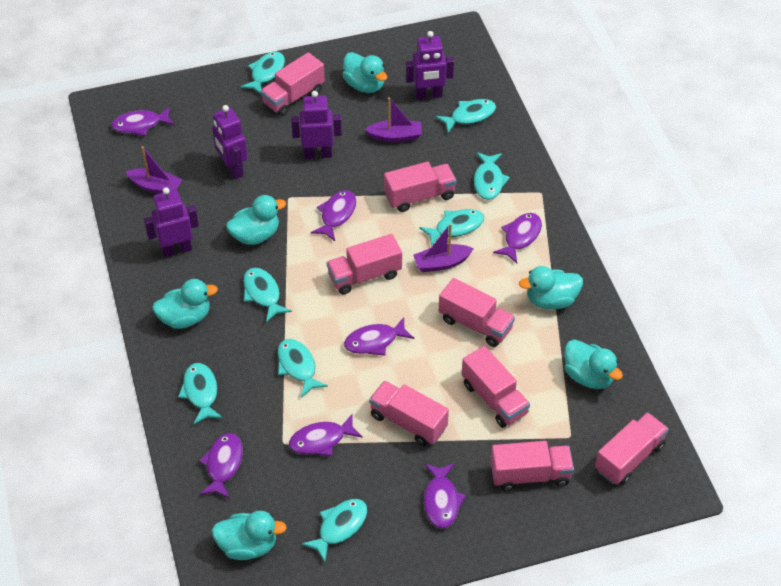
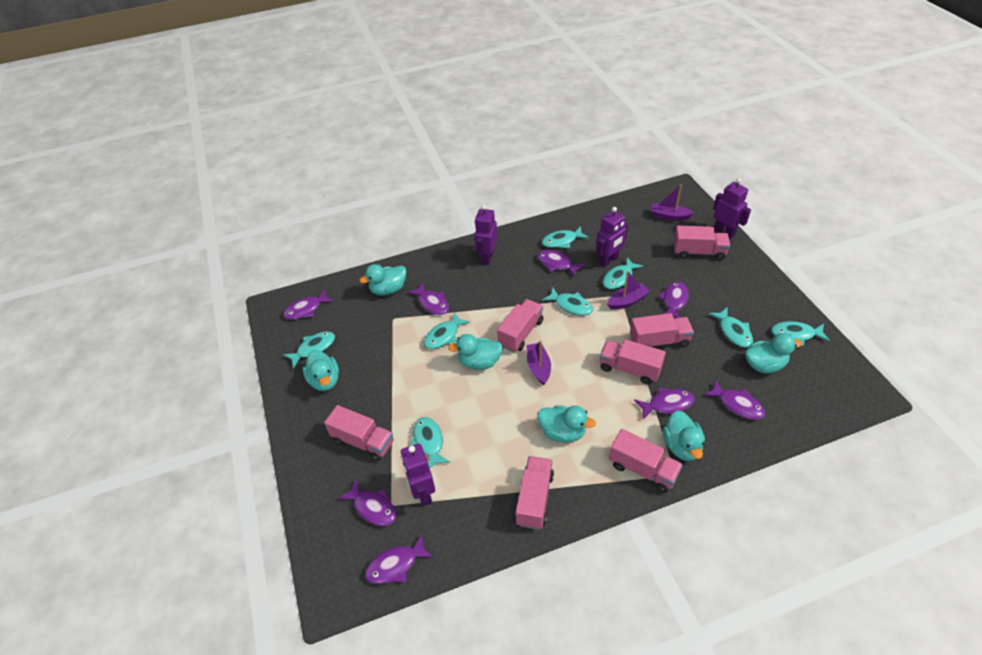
pink truck: 8 -> 7
purple fish: 7 -> 8

